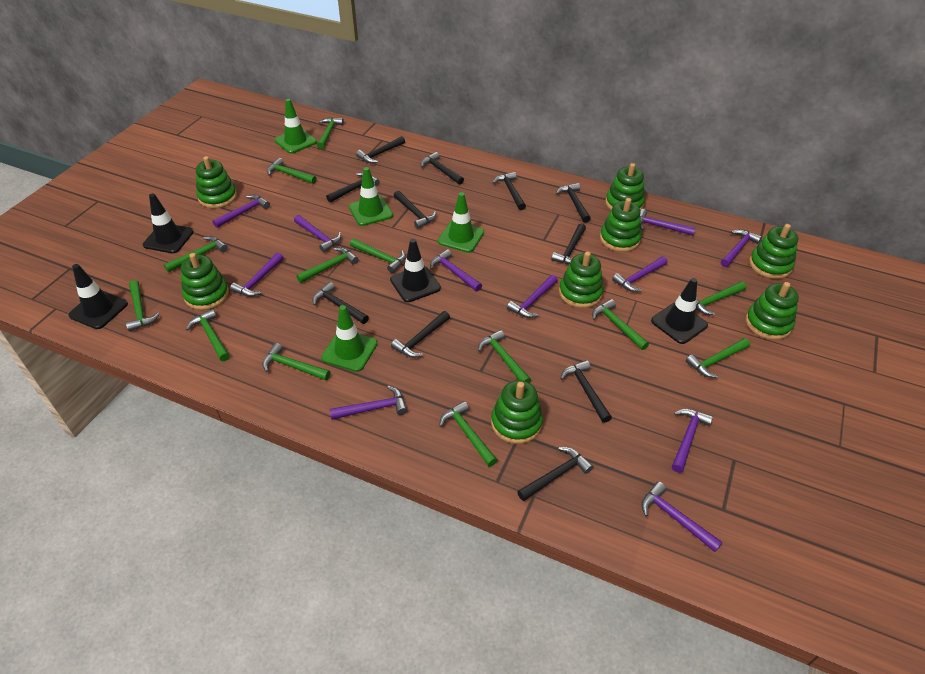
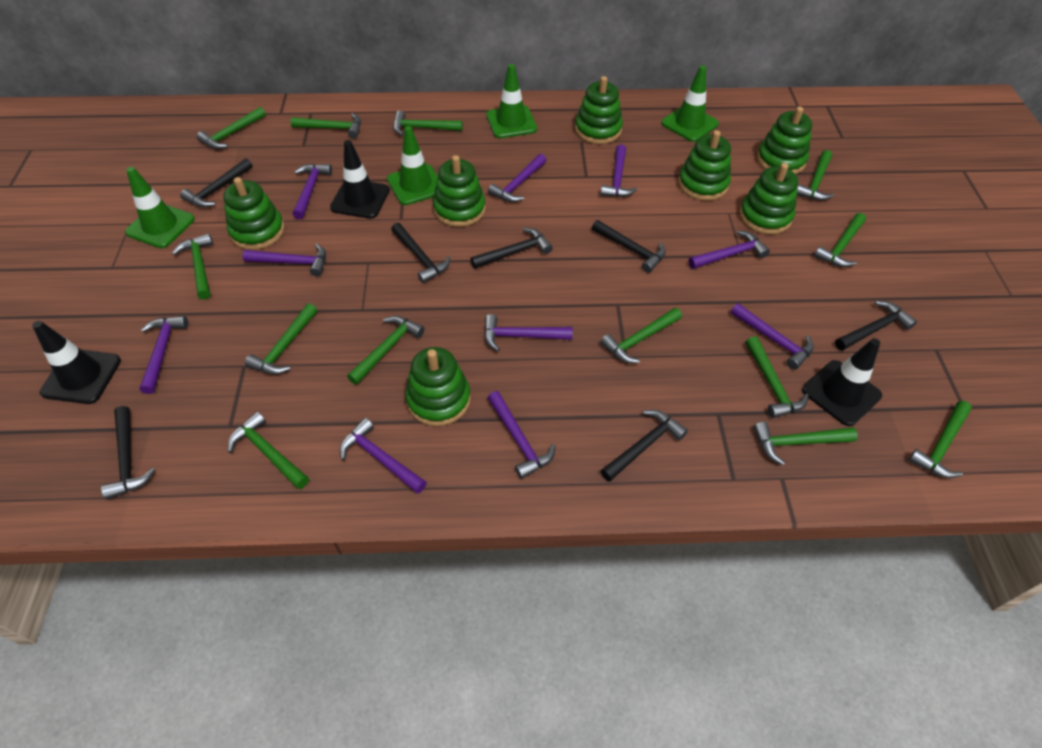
black hammer: 11 -> 7
black traffic cone: 4 -> 3
green stacking toy: 8 -> 7
purple hammer: 11 -> 10

